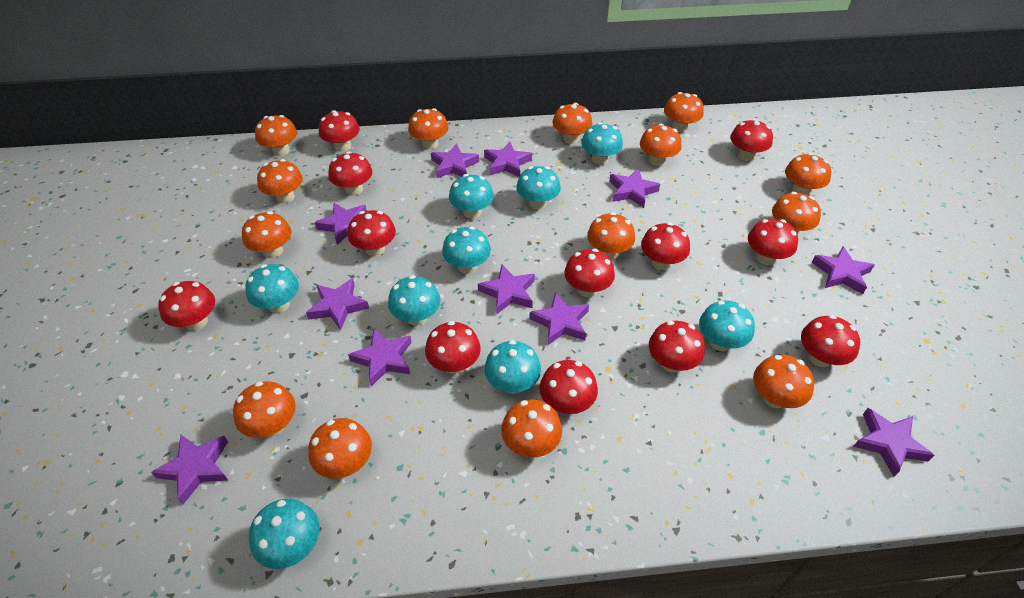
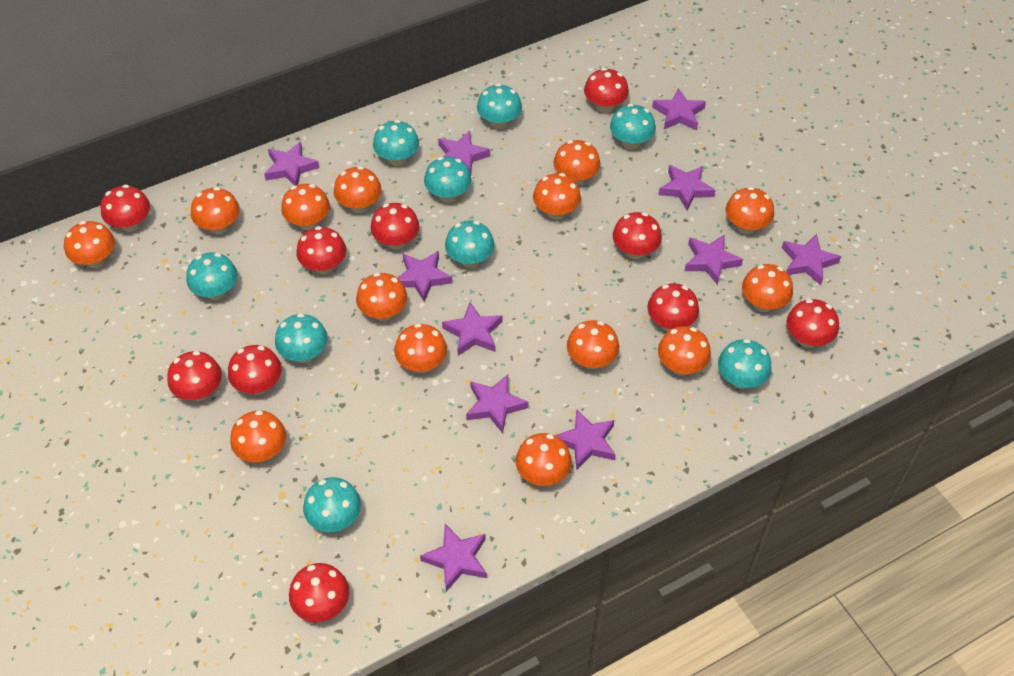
red mushroom: 12 -> 10

